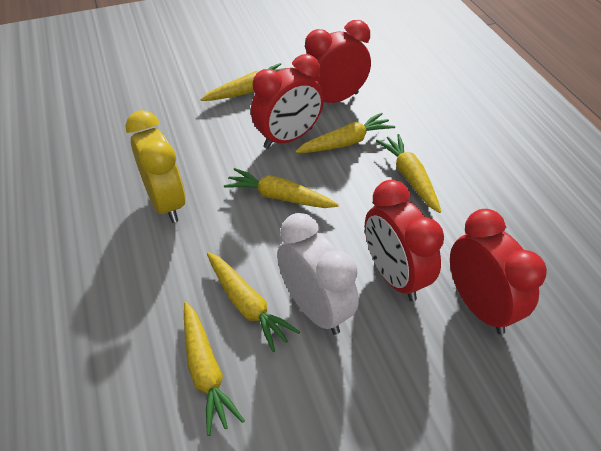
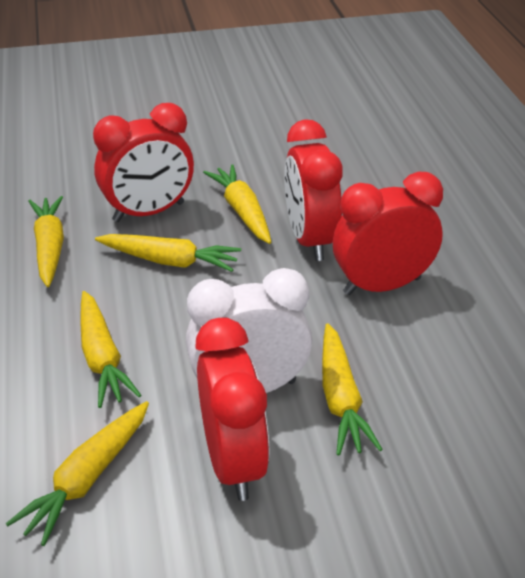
yellow clock: 1 -> 0

